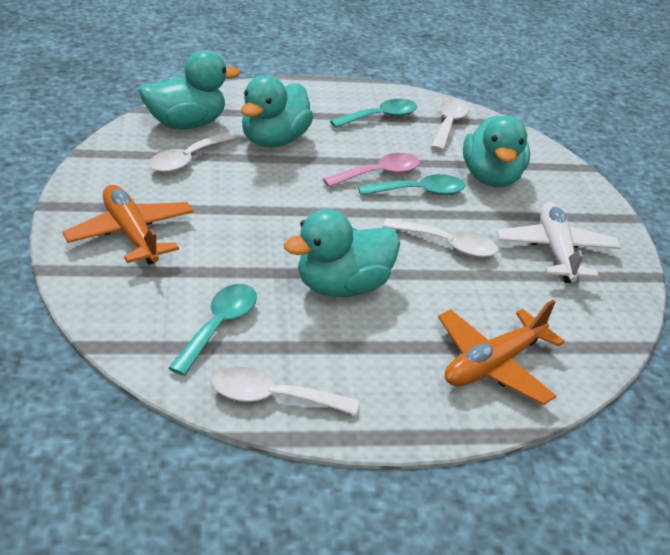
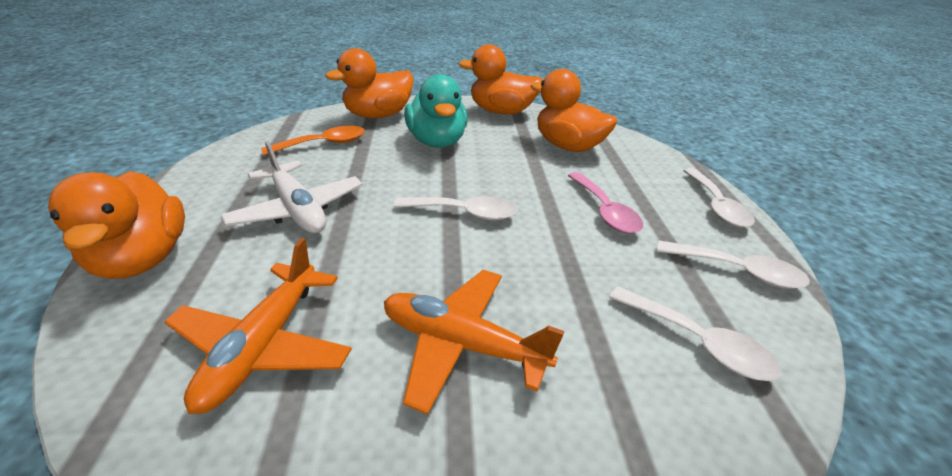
orange duck: 0 -> 4
orange spoon: 0 -> 1
turquoise duck: 4 -> 1
turquoise spoon: 3 -> 0

